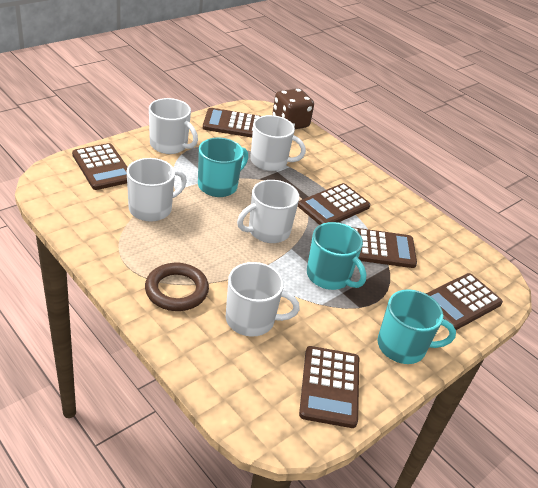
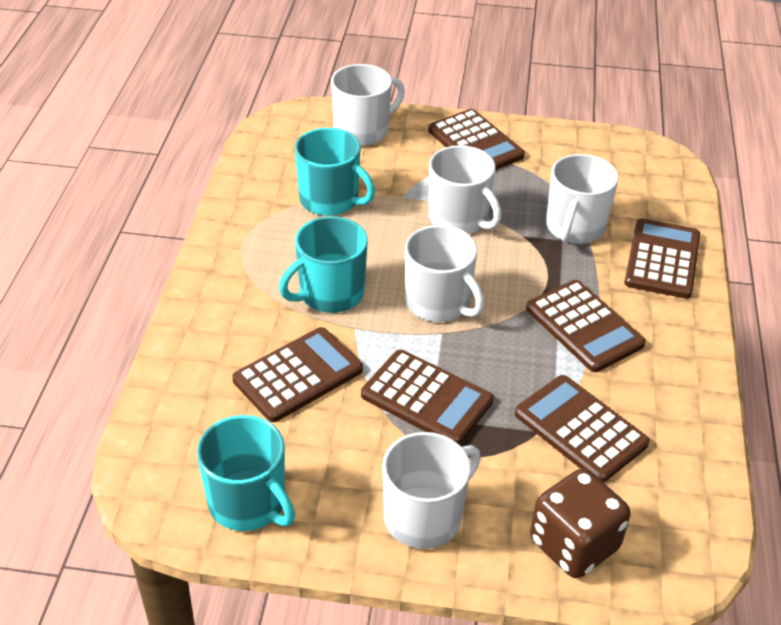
brown ring: 1 -> 0

